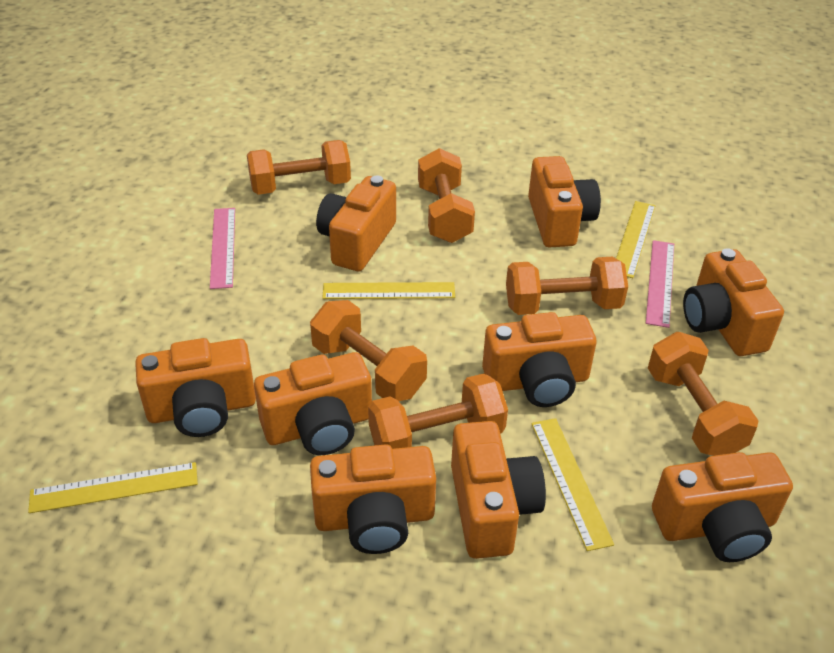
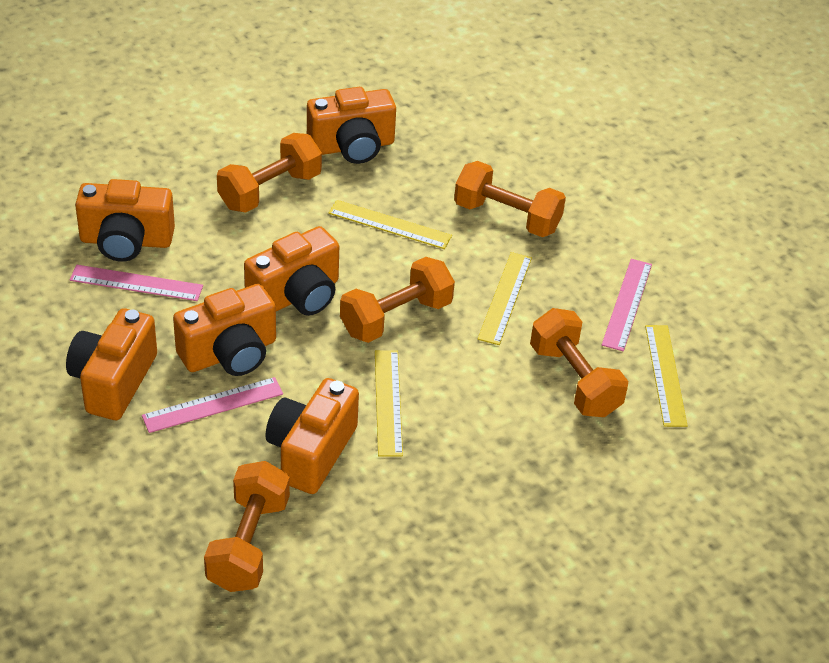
orange camera: 9 -> 6
orange dumbbell: 6 -> 5
pink ruler: 2 -> 3

